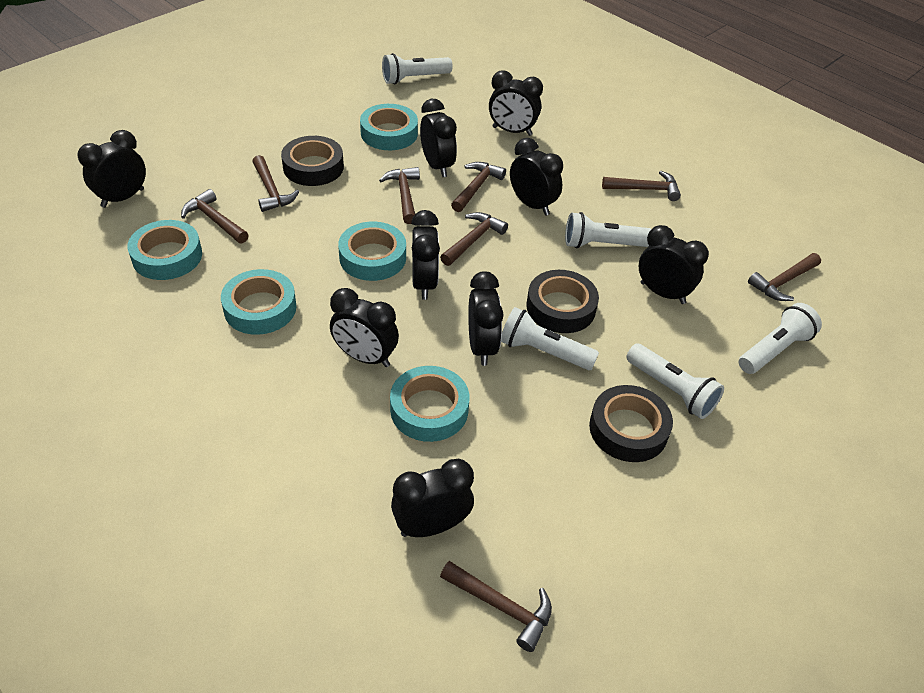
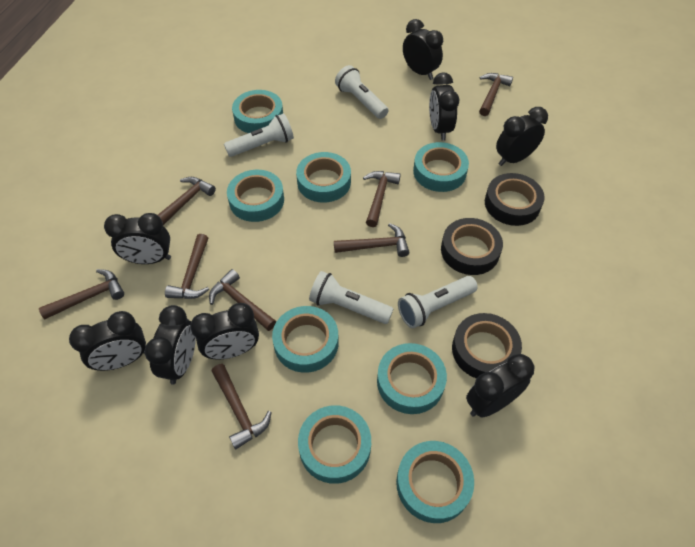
black clock: 9 -> 8
turquoise tape: 5 -> 8
white flashlight: 5 -> 4

